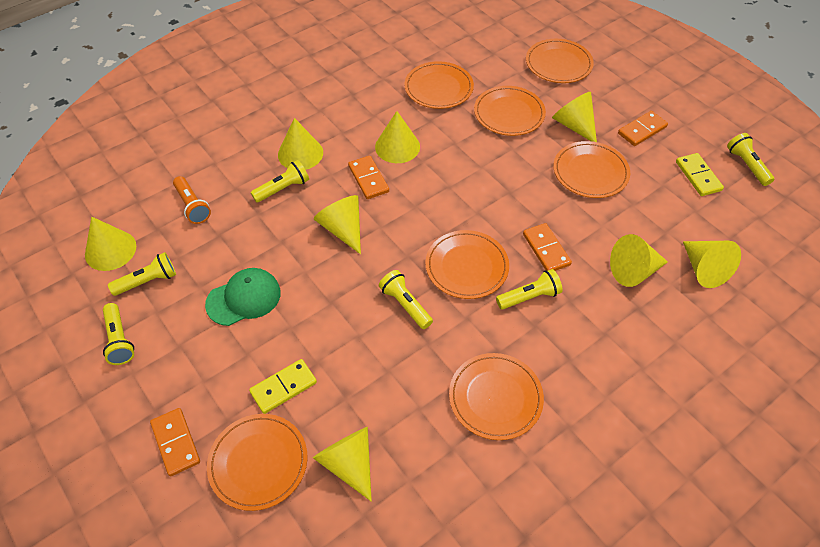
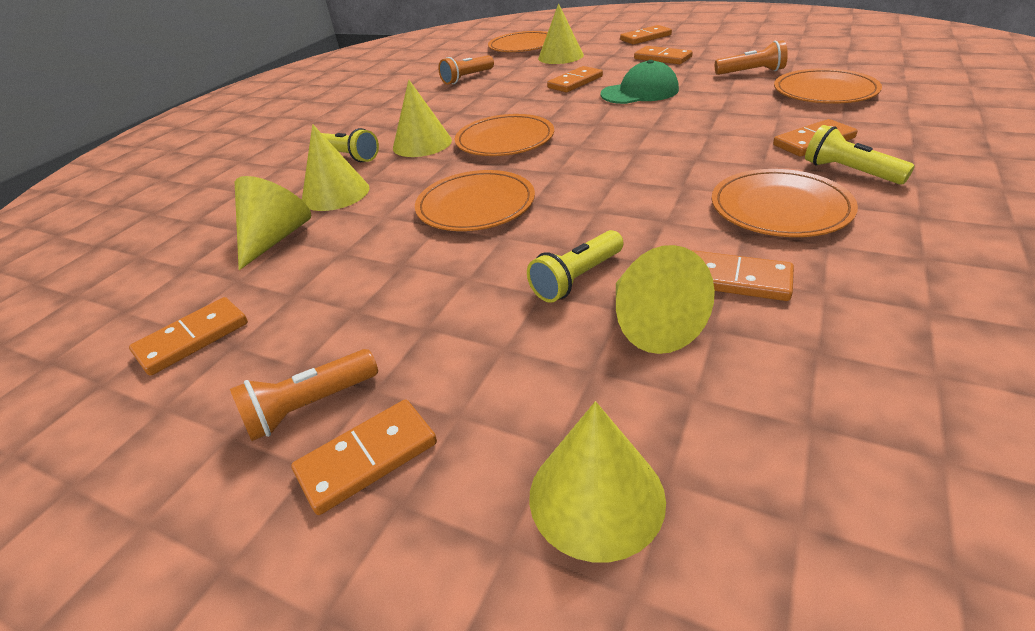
orange domino: 4 -> 7
orange flashlight: 1 -> 3
orange plate: 7 -> 5
yellow cone: 8 -> 6
yellow domino: 2 -> 0
yellow flashlight: 6 -> 3

